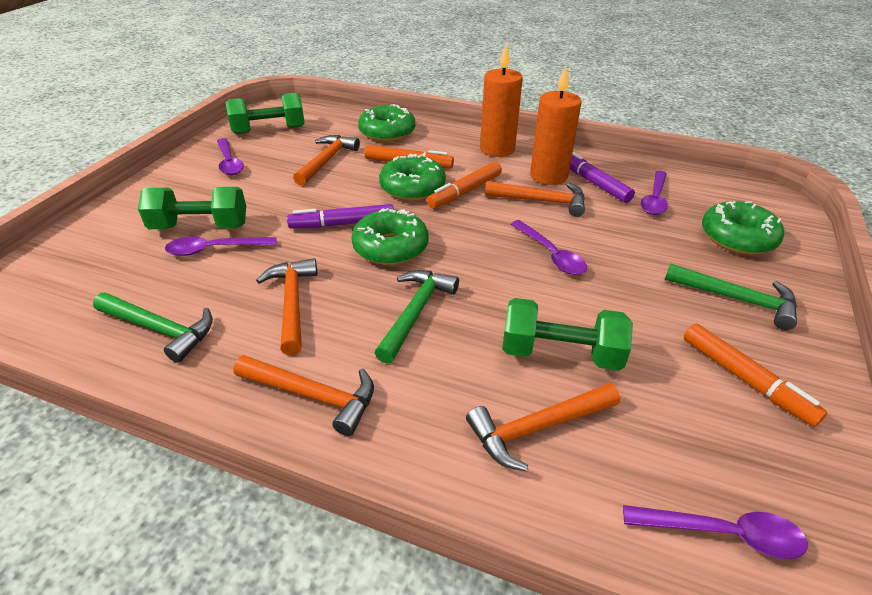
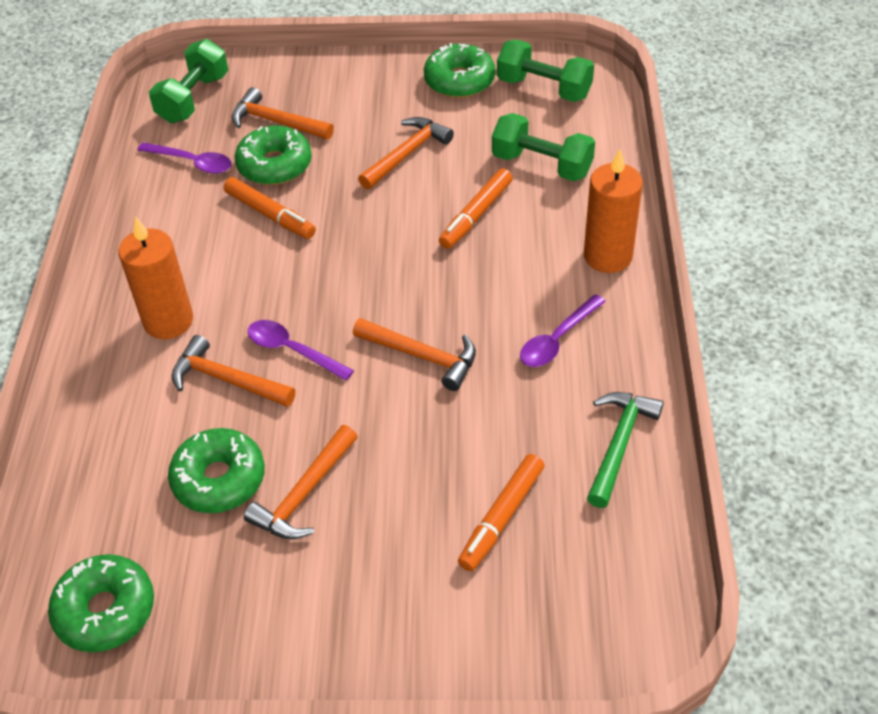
green hammer: 3 -> 1
purple marker: 2 -> 0
purple spoon: 5 -> 3

